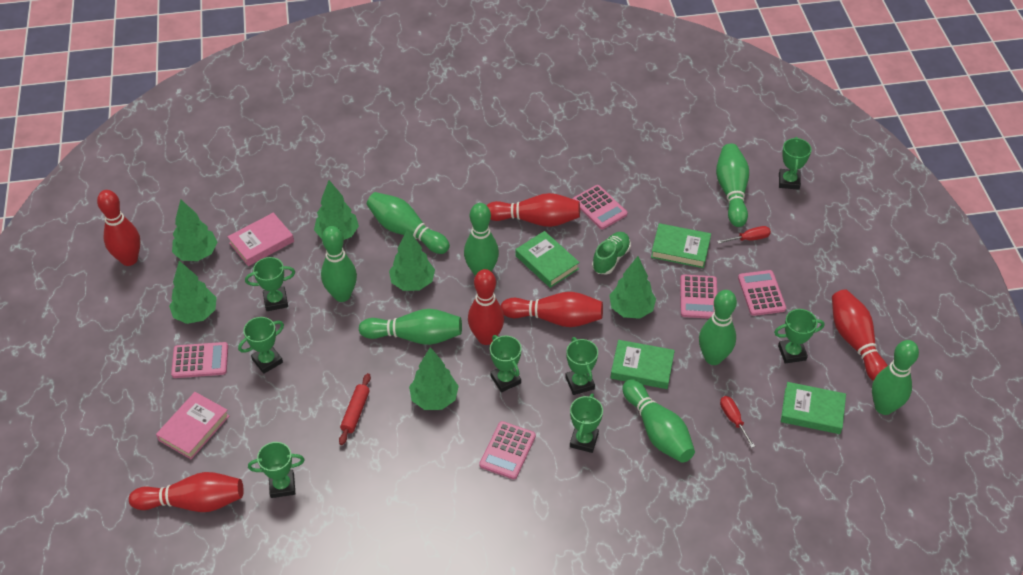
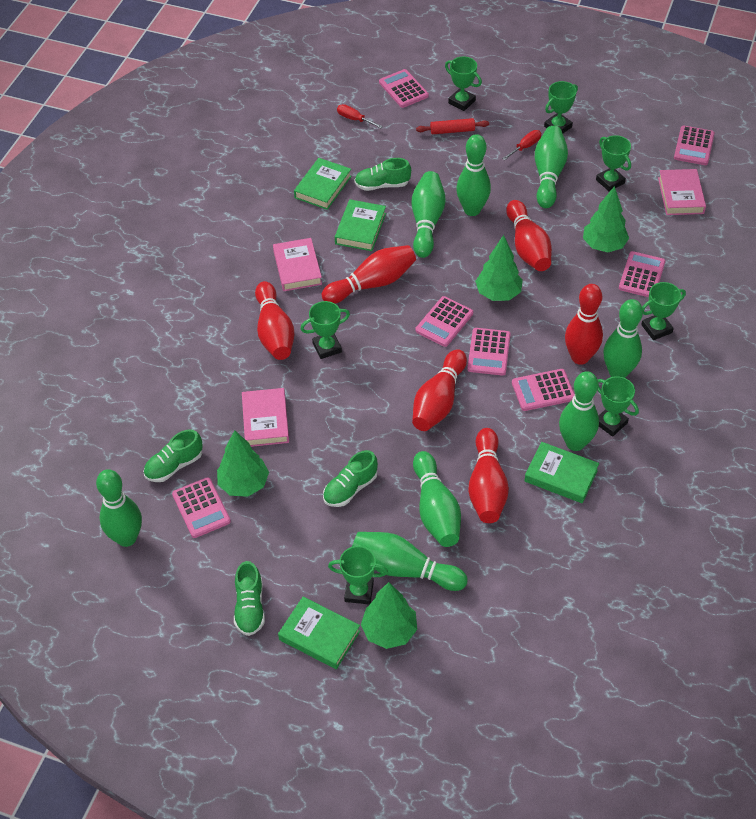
green shoe: 1 -> 4
green tree: 6 -> 4
green trophy: 8 -> 7
pink book: 2 -> 3
pink calculator: 5 -> 7

